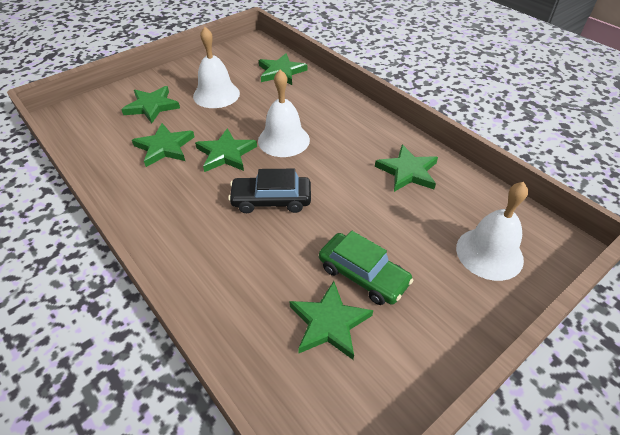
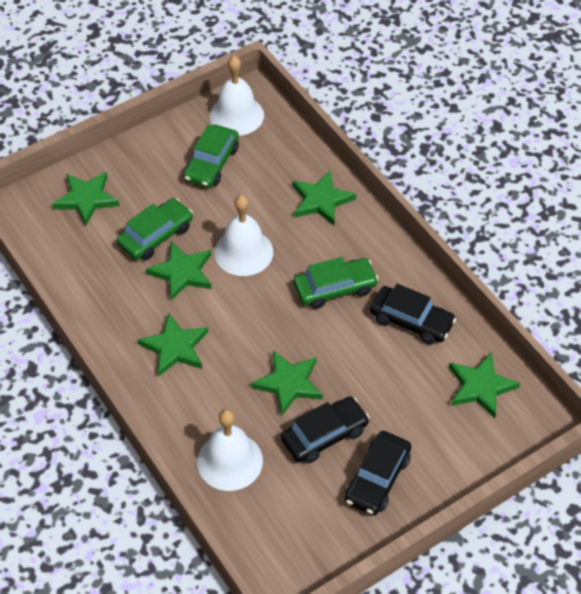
black car: 1 -> 3
green car: 1 -> 3

